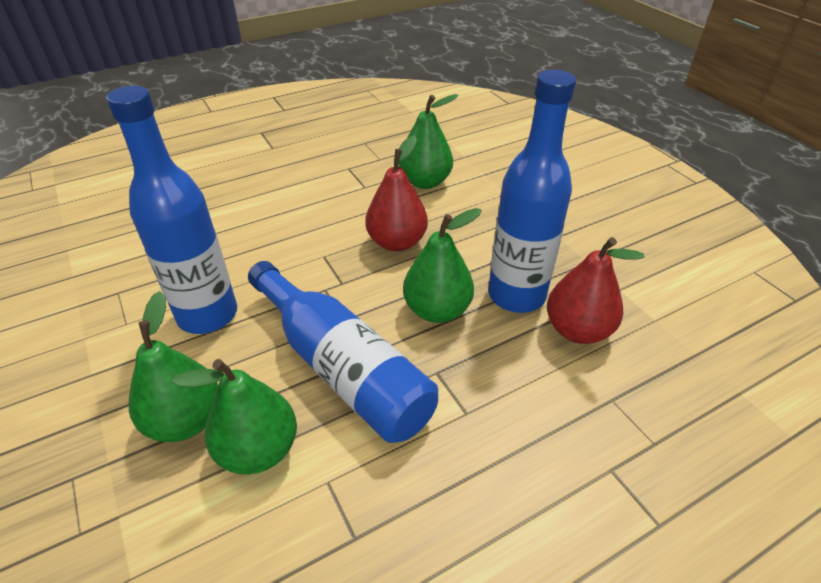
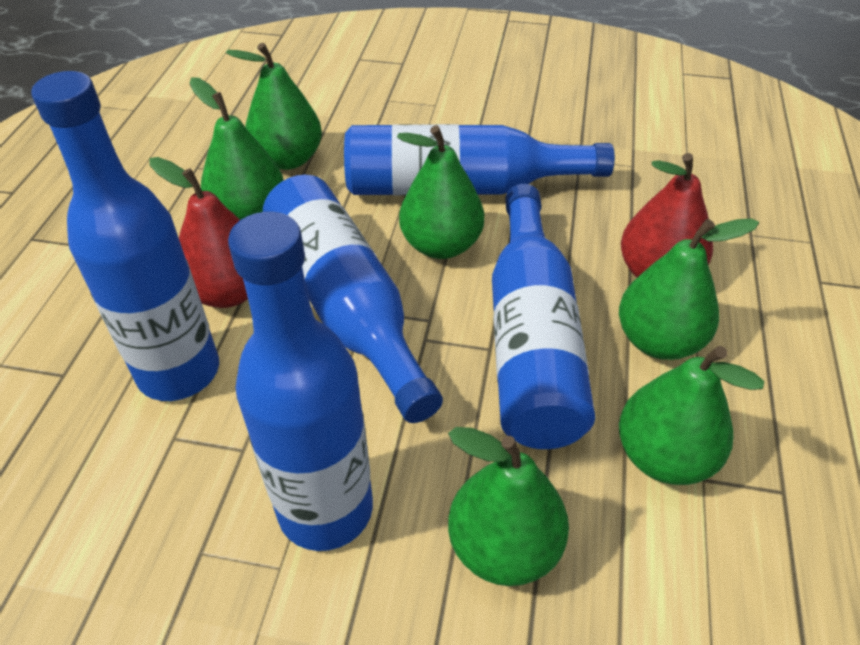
blue bottle: 3 -> 5
green pear: 4 -> 6

